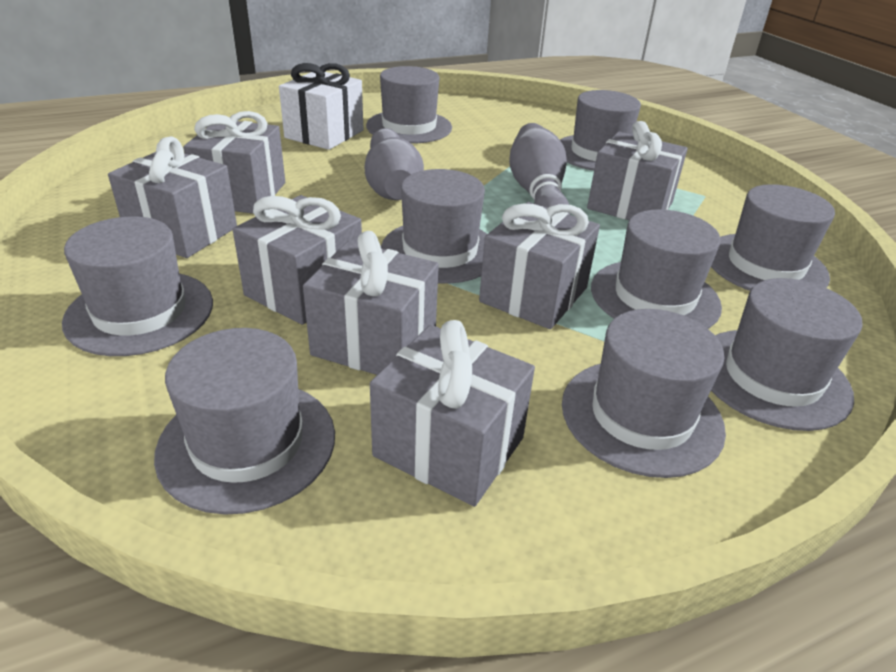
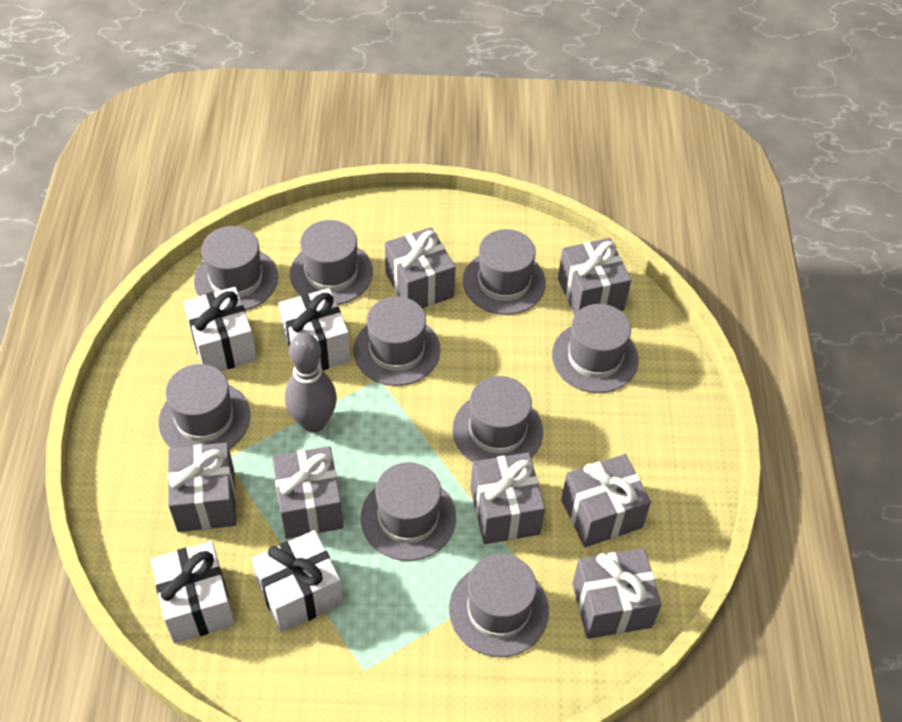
grey bowling pin: 2 -> 1
white gift: 1 -> 4

